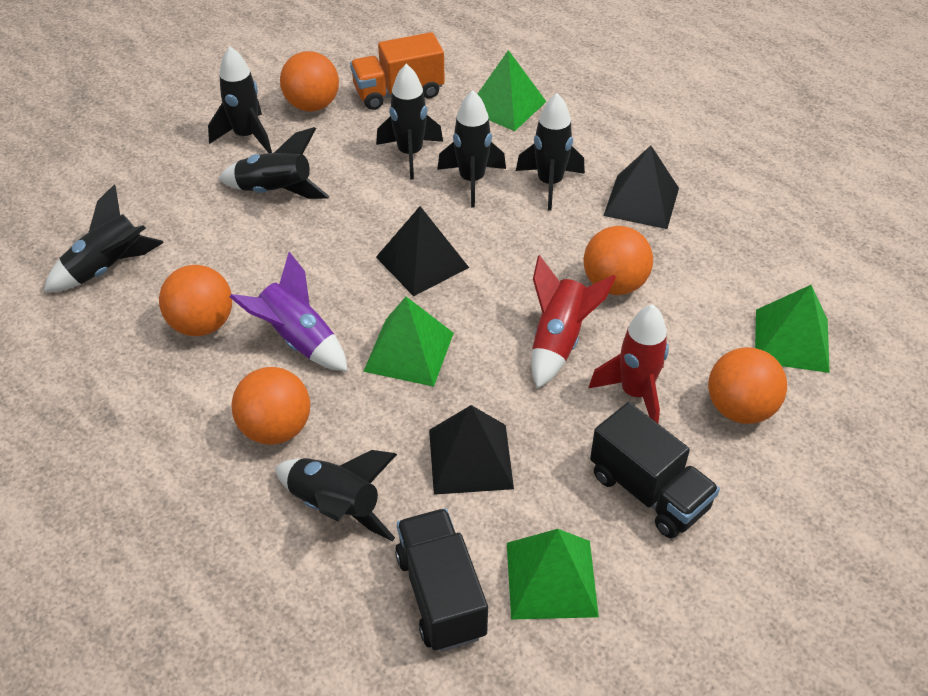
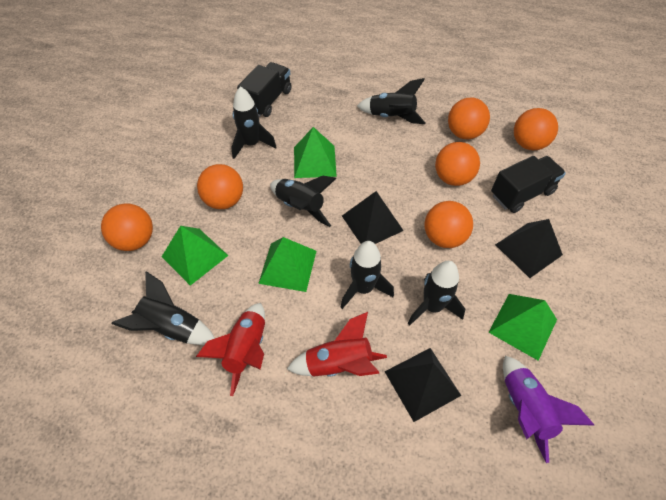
black rocket: 7 -> 6
orange ball: 5 -> 6
orange truck: 1 -> 0

